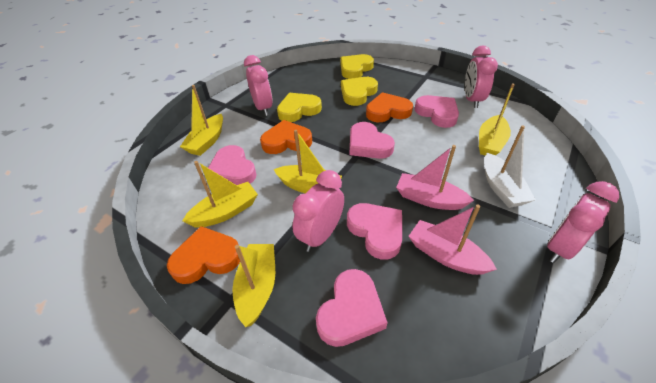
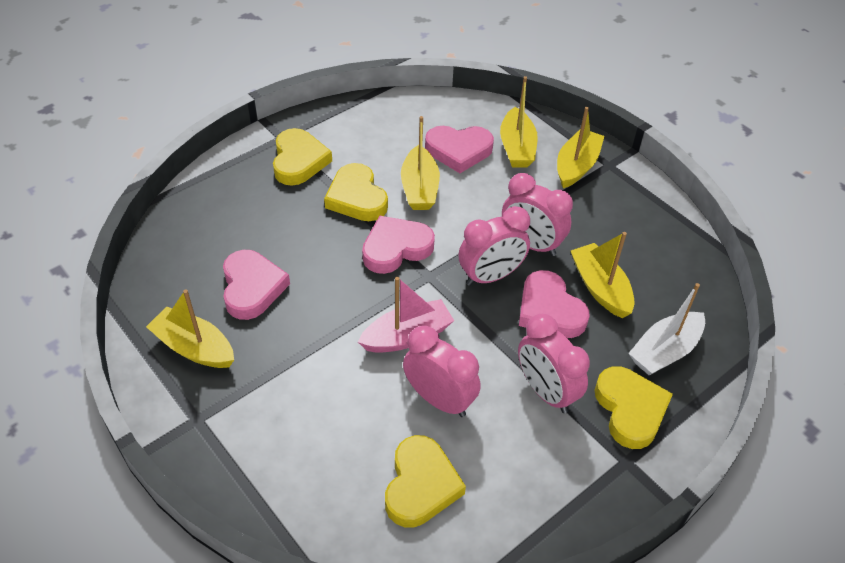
orange heart: 3 -> 0
pink boat: 2 -> 1
pink heart: 5 -> 4
yellow heart: 3 -> 4

